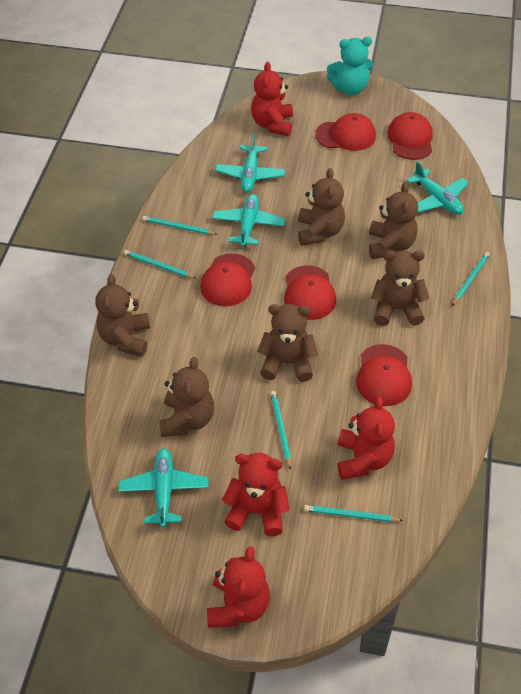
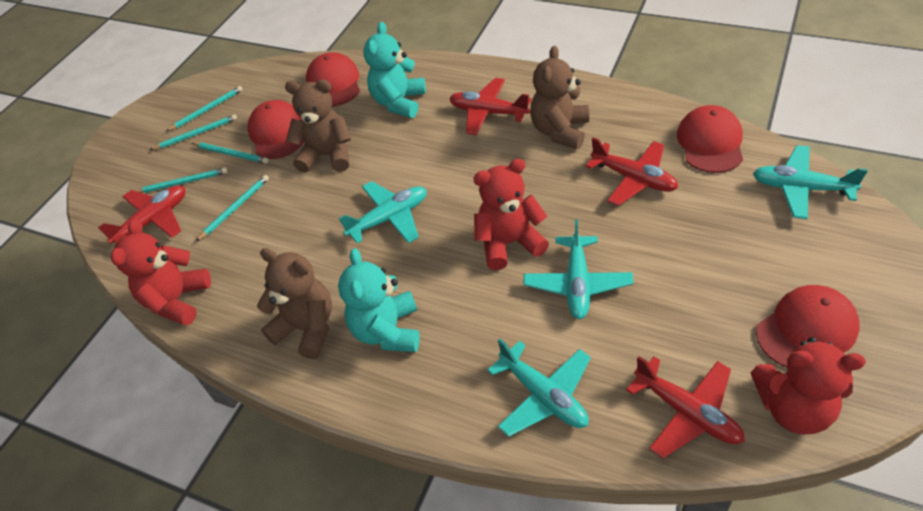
brown teddy bear: 6 -> 3
red cap: 5 -> 4
red plane: 0 -> 4
red teddy bear: 4 -> 3
turquoise teddy bear: 1 -> 2

